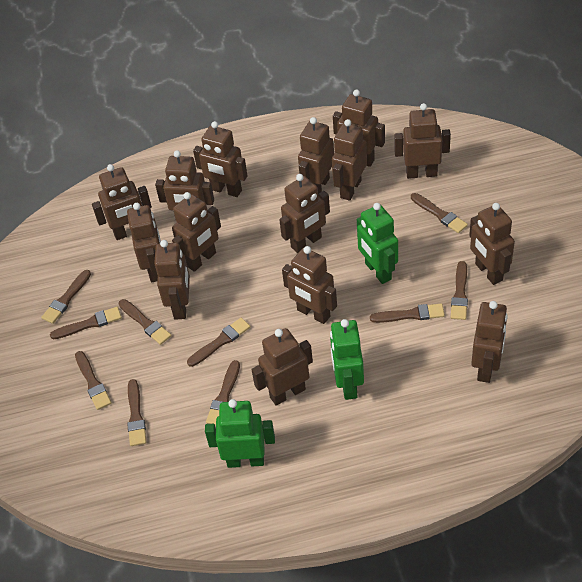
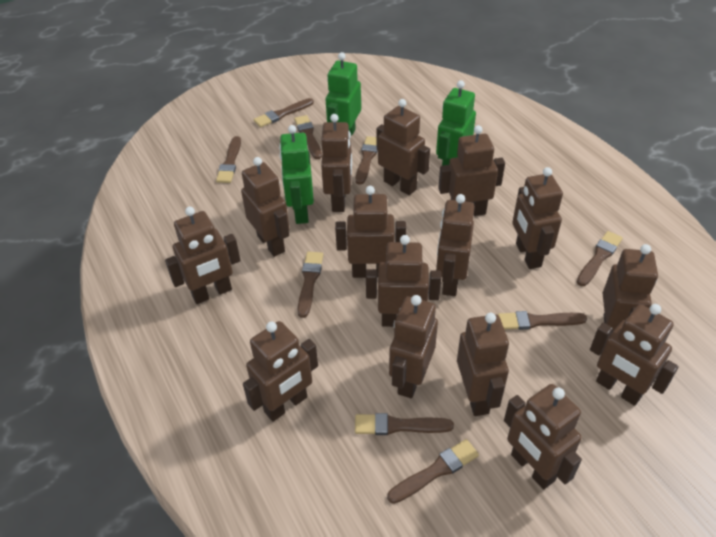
brown brush: 10 -> 9

